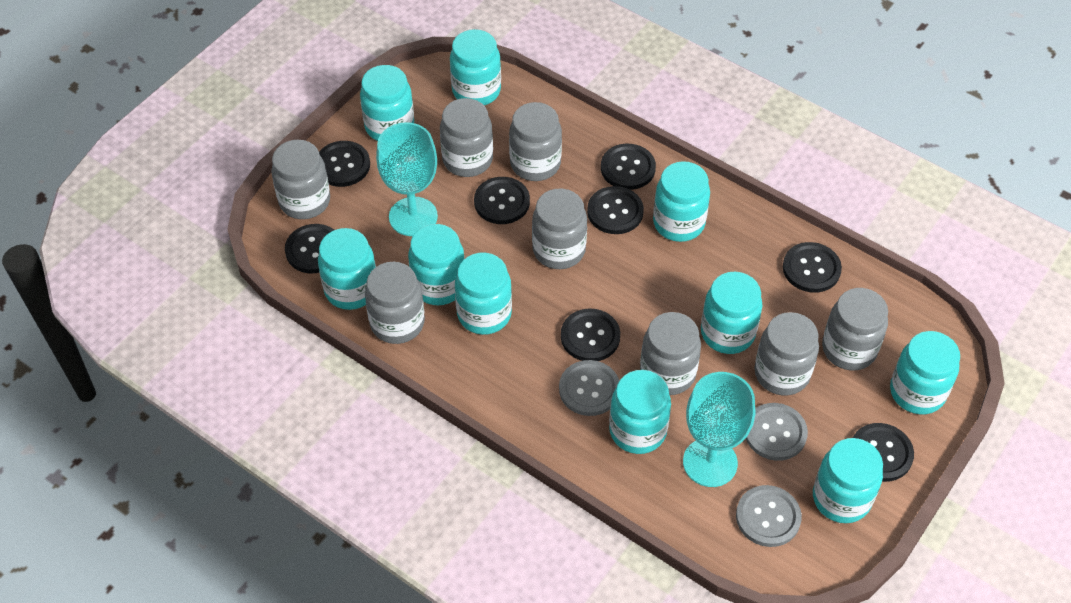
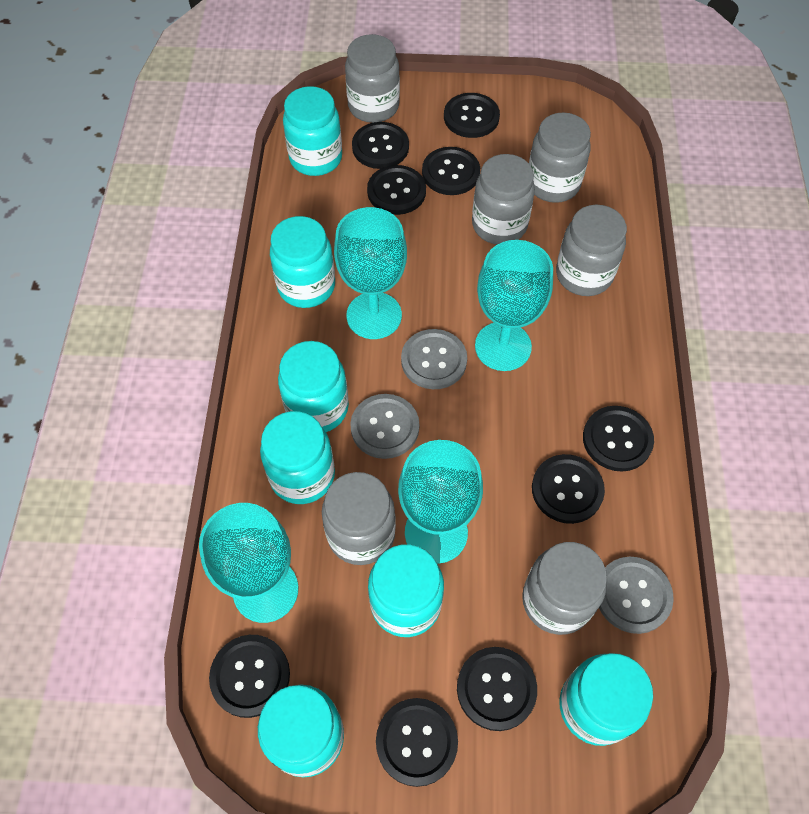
black button: 8 -> 9
grey jar: 8 -> 6
turquoise goblet: 2 -> 4
turquoise jar: 10 -> 7

